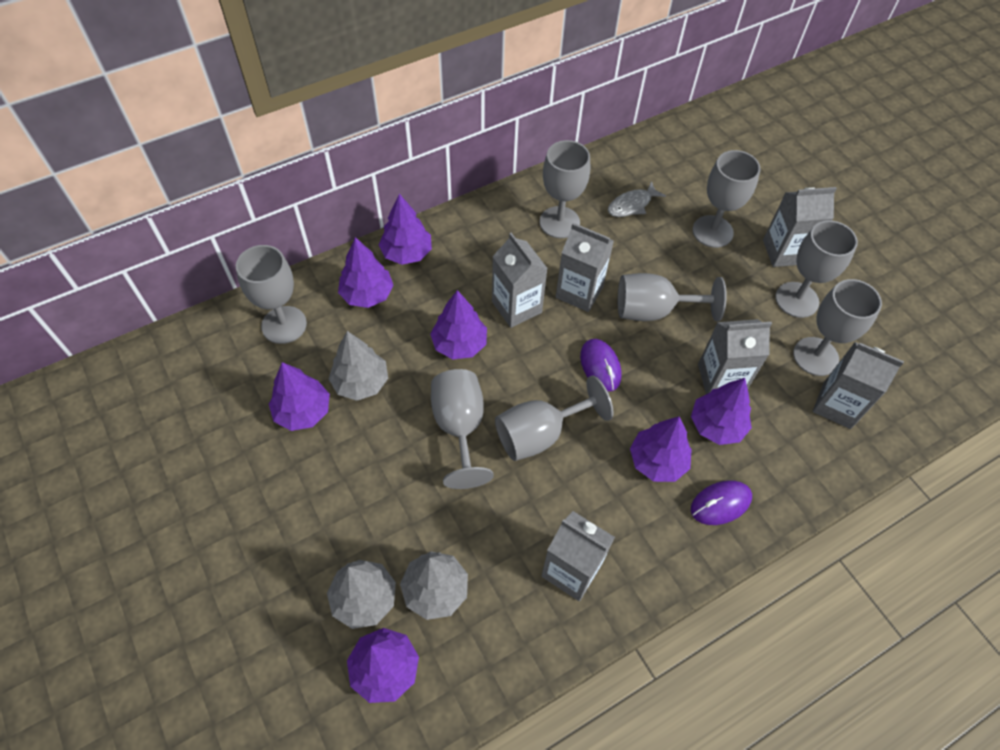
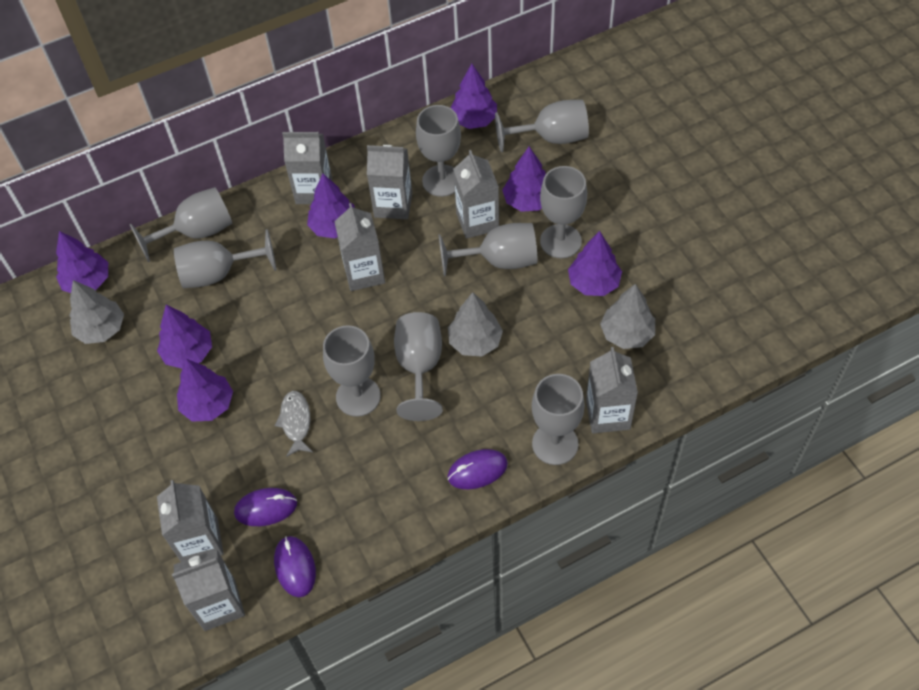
grey carton: 6 -> 7
grey goblet: 8 -> 9
purple mouse: 2 -> 3

